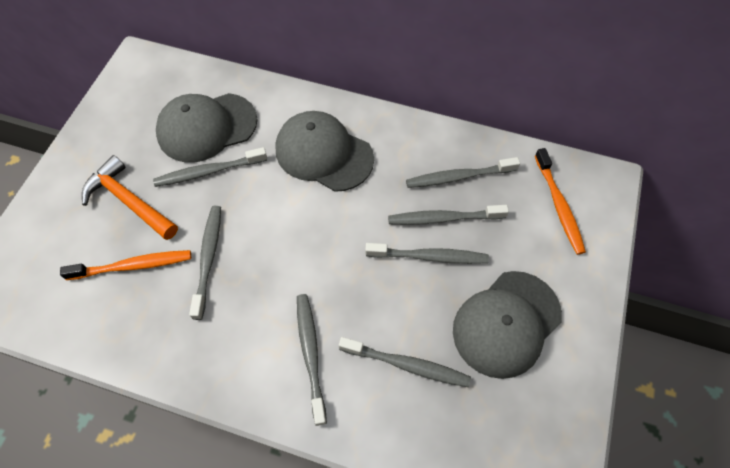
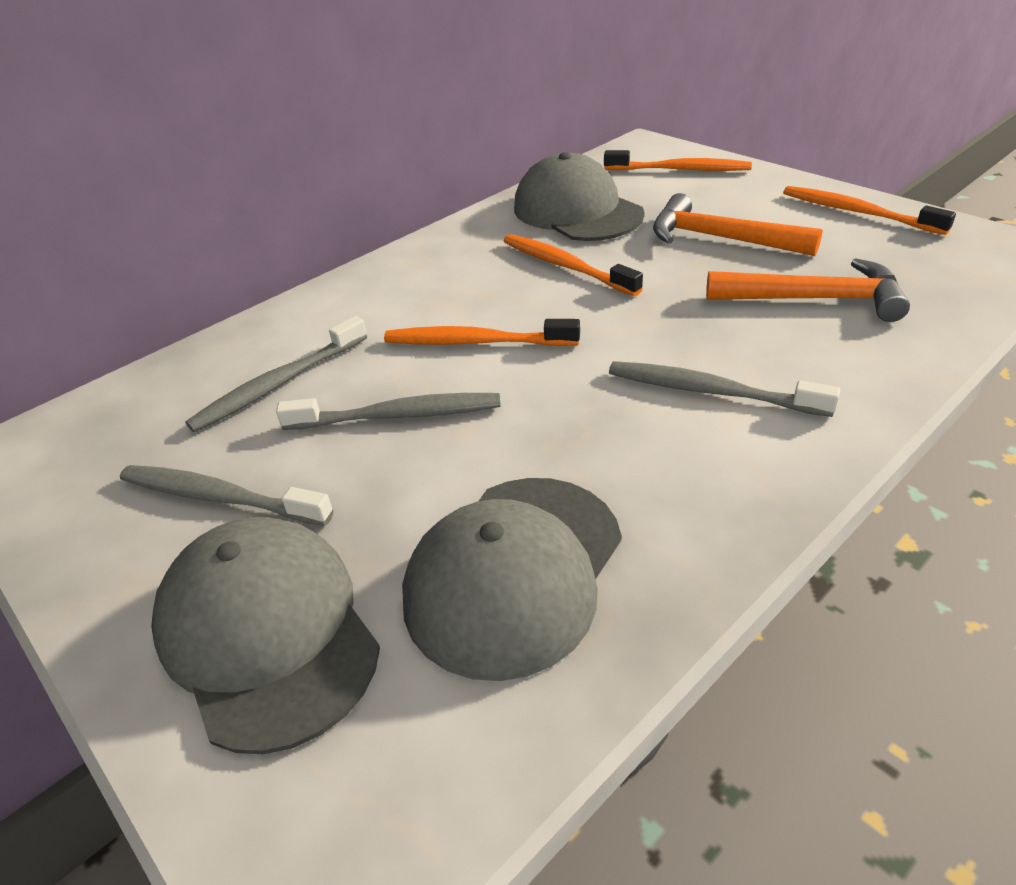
grey toothbrush: 7 -> 4
orange hammer: 1 -> 2
orange toothbrush: 2 -> 4

